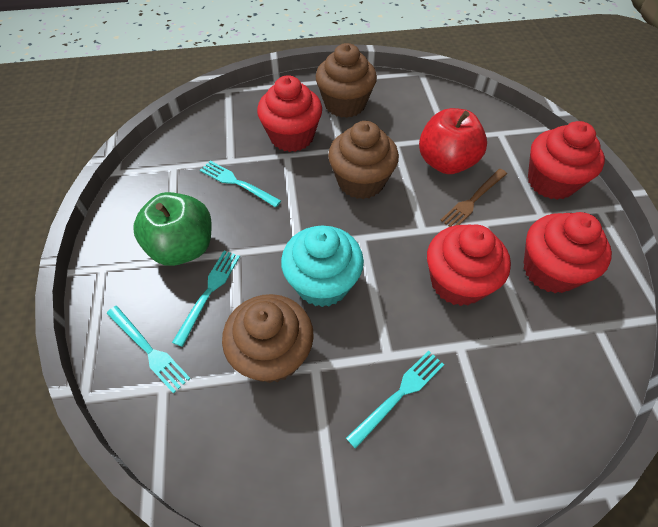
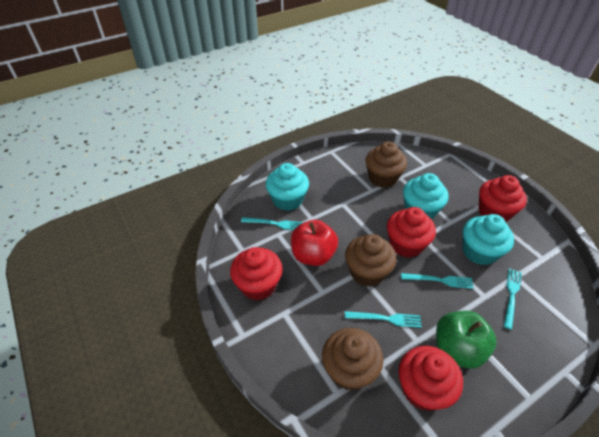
brown fork: 1 -> 0
turquoise cupcake: 1 -> 3

